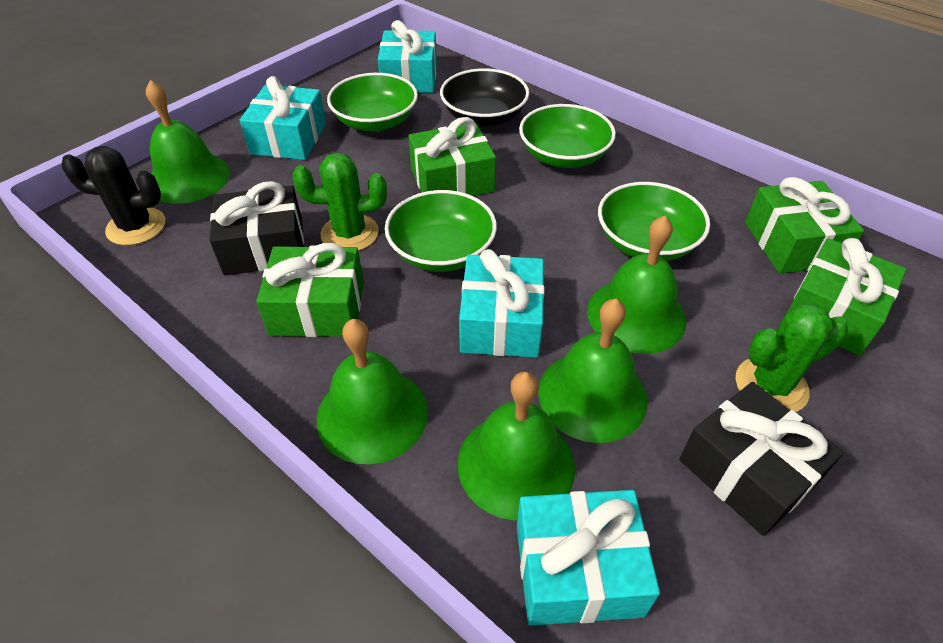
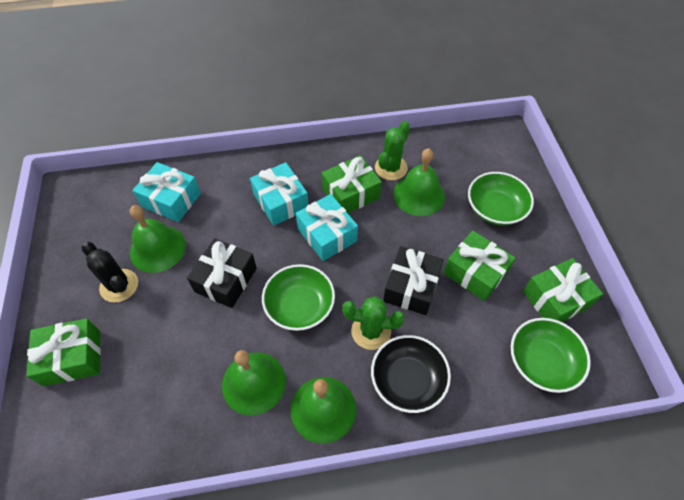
green bell: 5 -> 4
green bowl: 4 -> 3
turquoise gift: 4 -> 3

